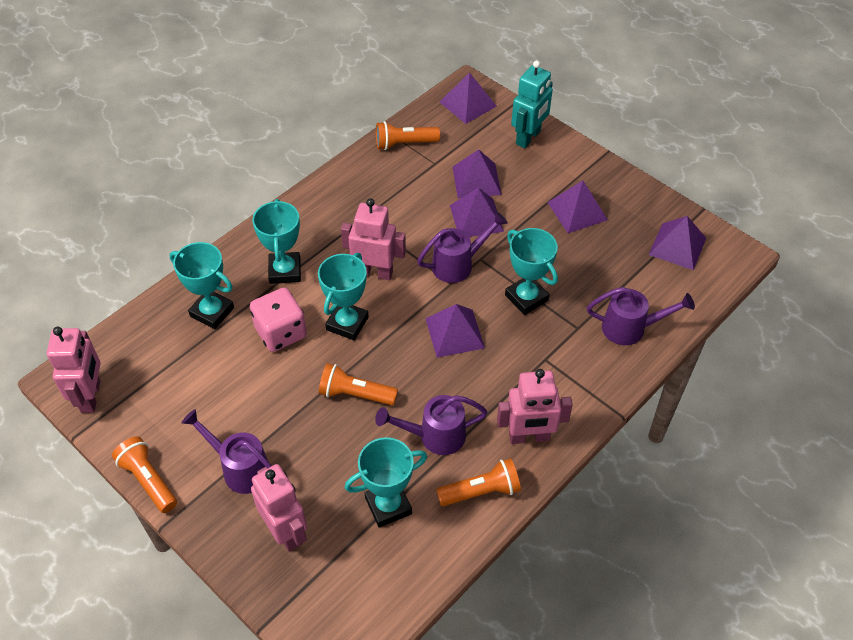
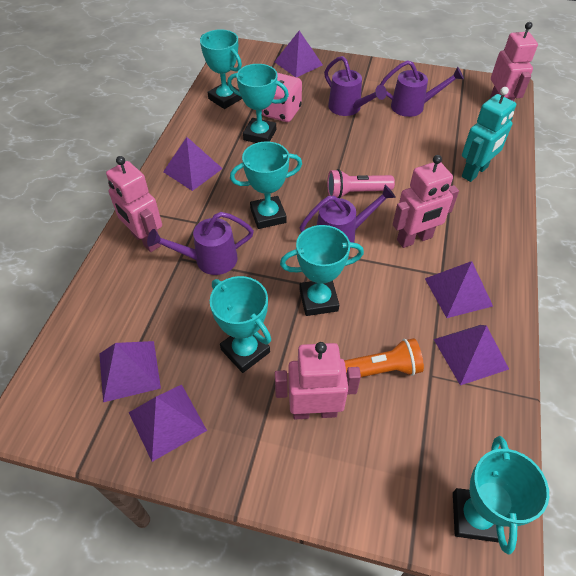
orange flashlight: 4 -> 1
pink flashlight: 0 -> 1
turquoise trophy: 5 -> 6

